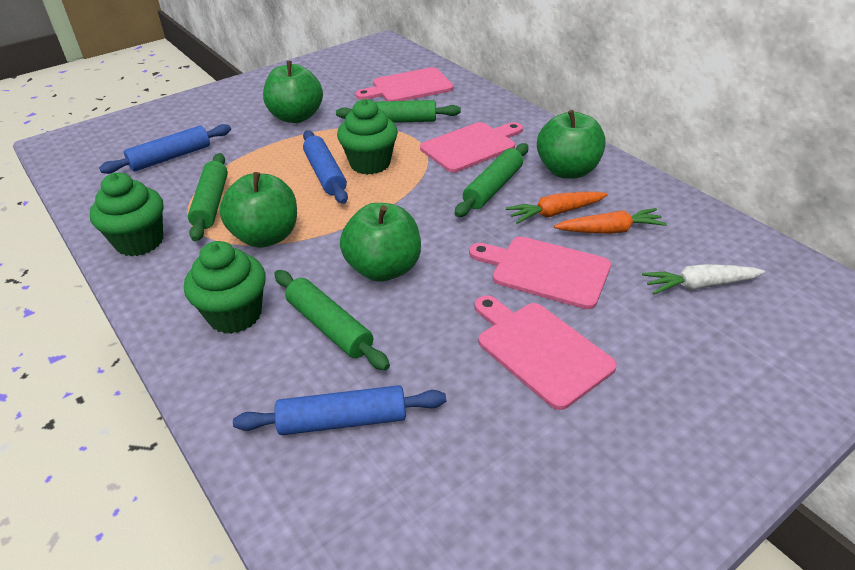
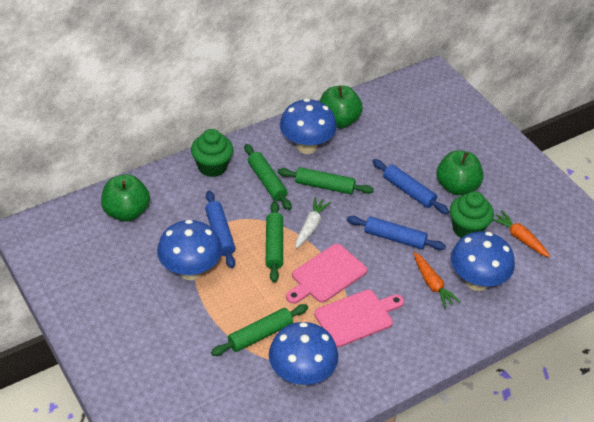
blue mushroom: 0 -> 4
green apple: 4 -> 3
green cupcake: 3 -> 2
pink cutting board: 4 -> 2

